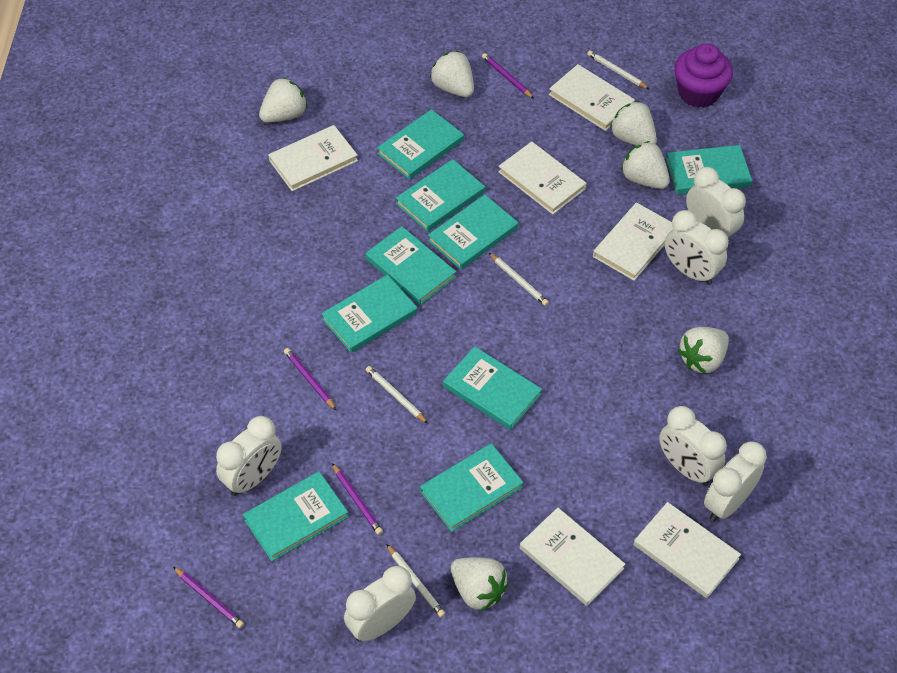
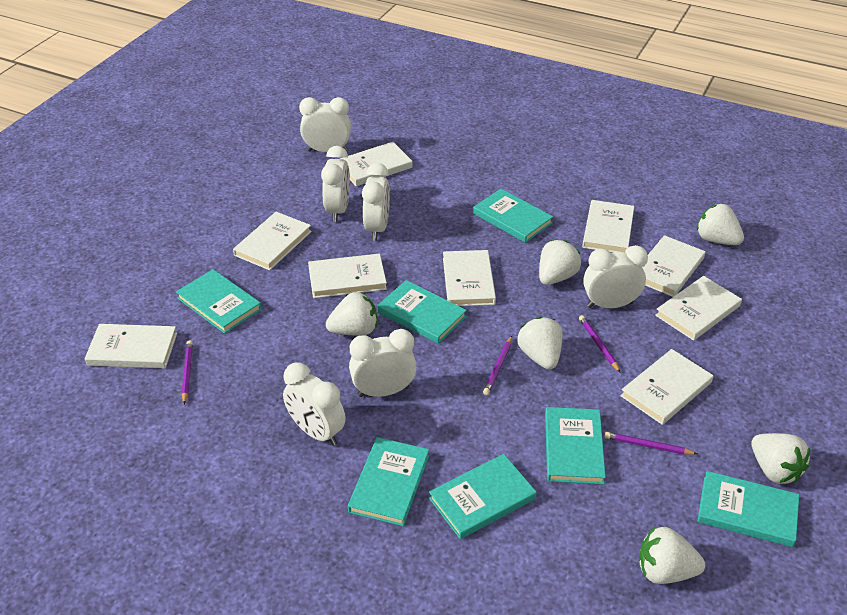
purple cupcake: 1 -> 0
turquoise book: 9 -> 7
white book: 6 -> 9
white pencil: 4 -> 0

